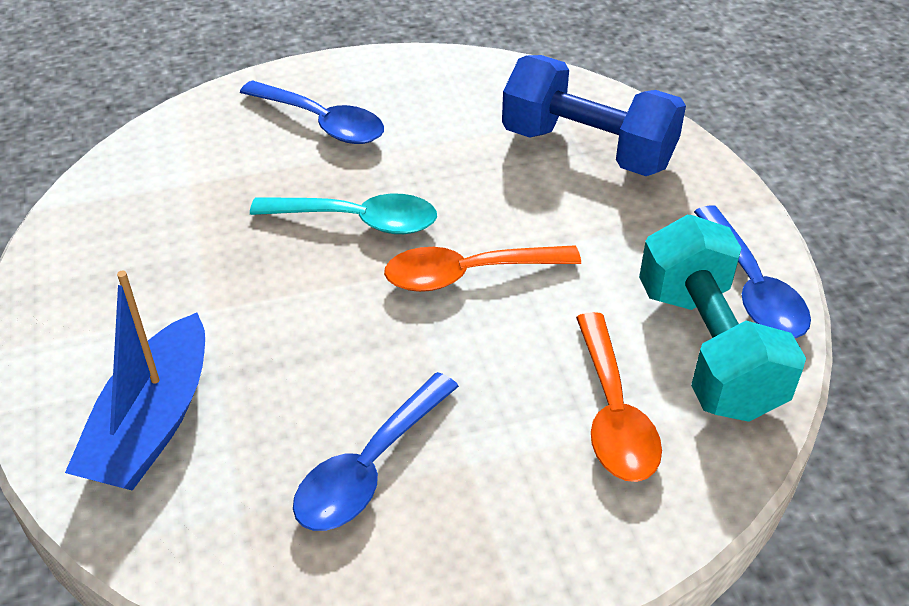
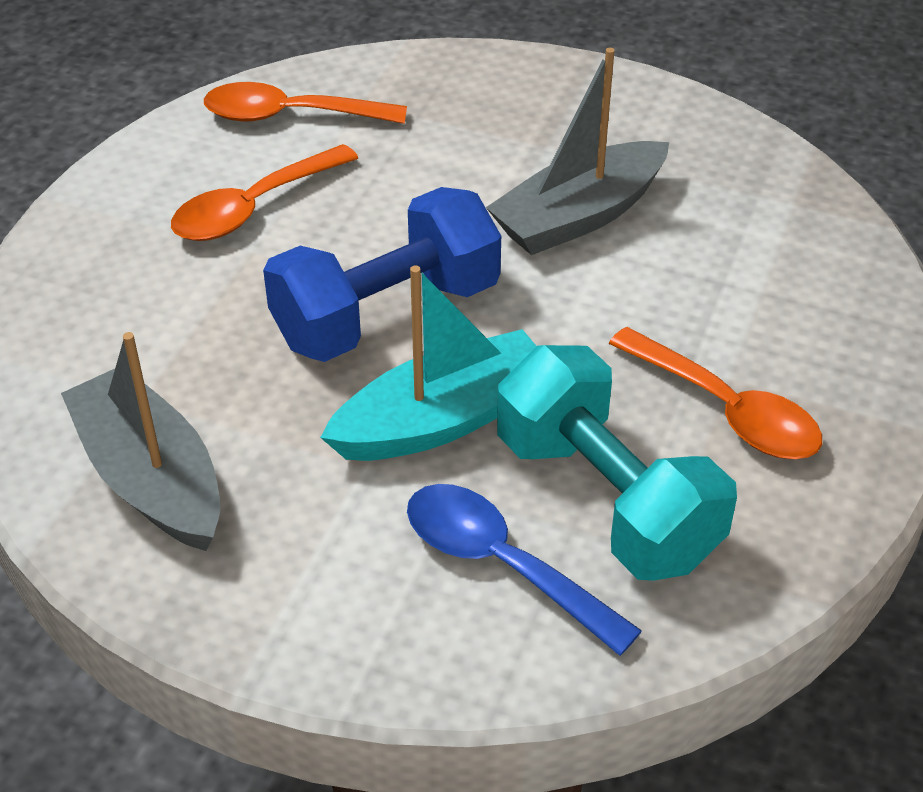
blue boat: 1 -> 0
blue spoon: 3 -> 1
grey boat: 0 -> 2
orange spoon: 2 -> 3
turquoise boat: 0 -> 1
turquoise spoon: 1 -> 0

